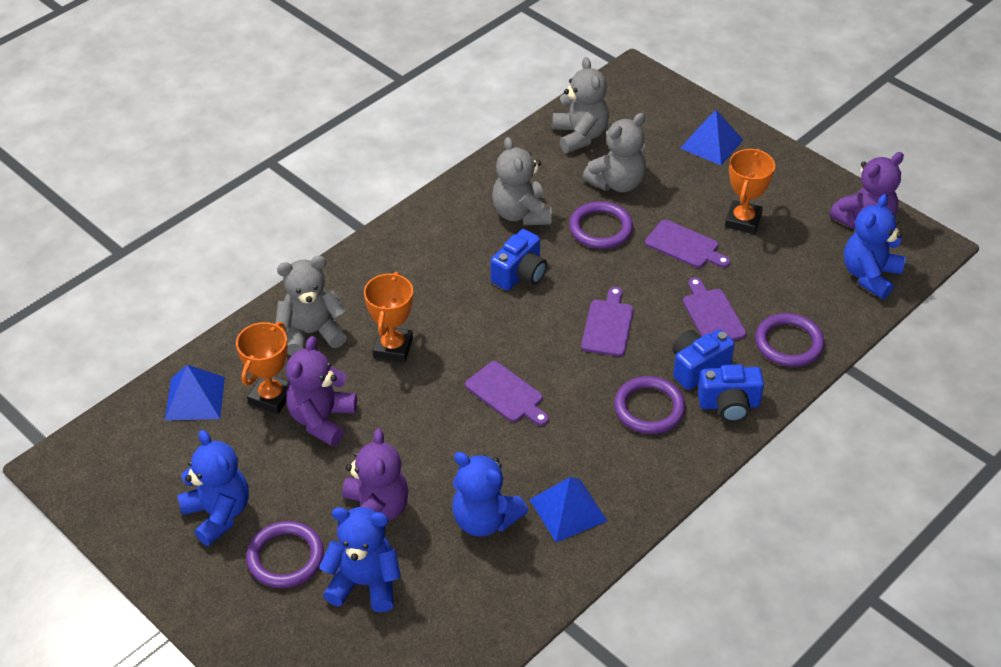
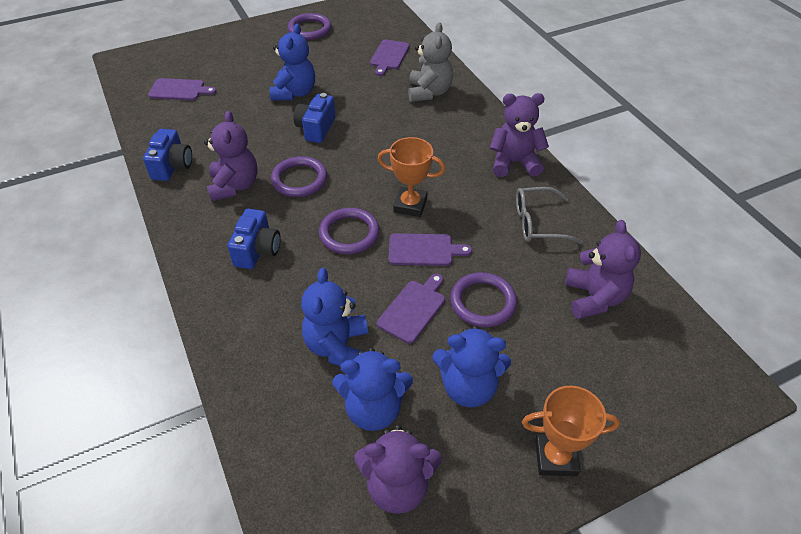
blue pyramid: 3 -> 0
grey glasses: 0 -> 1
grey teddy bear: 4 -> 1
orange trophy: 3 -> 2
purple teddy bear: 3 -> 4

